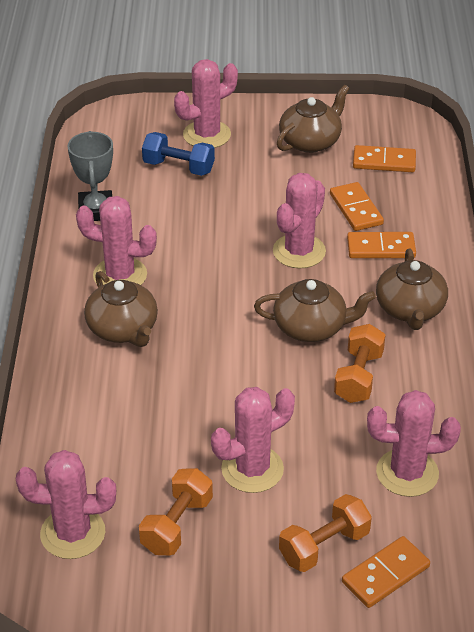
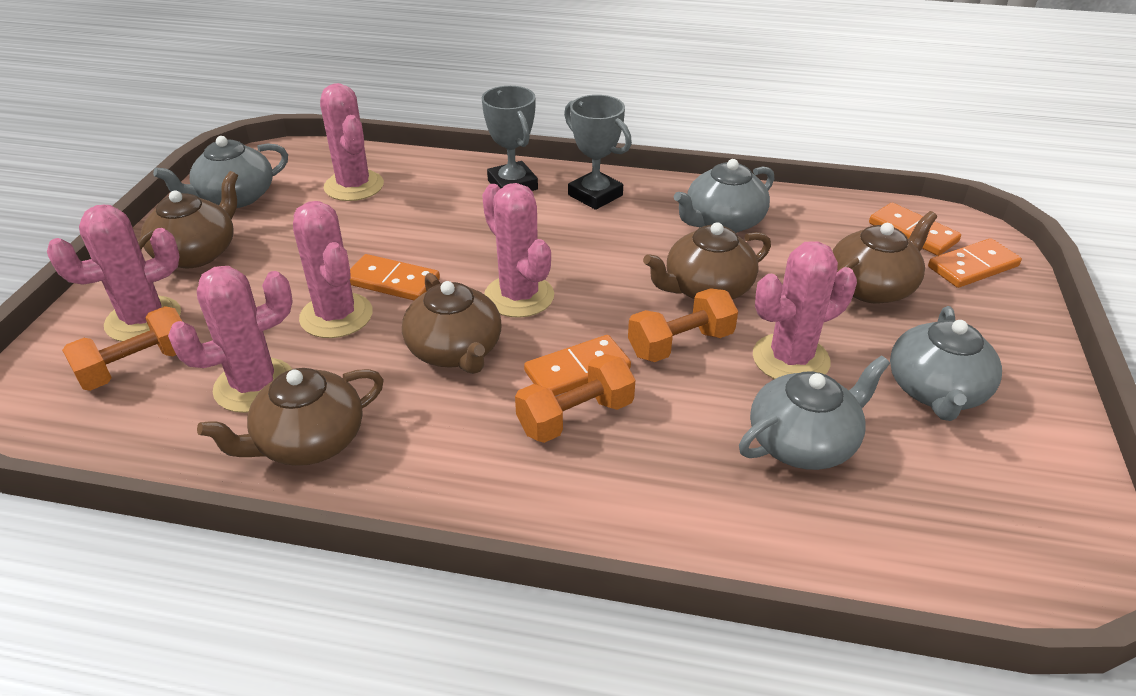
blue dumbbell: 1 -> 0
brown teapot: 4 -> 5
grey teapot: 0 -> 4
grey trophy: 1 -> 2

